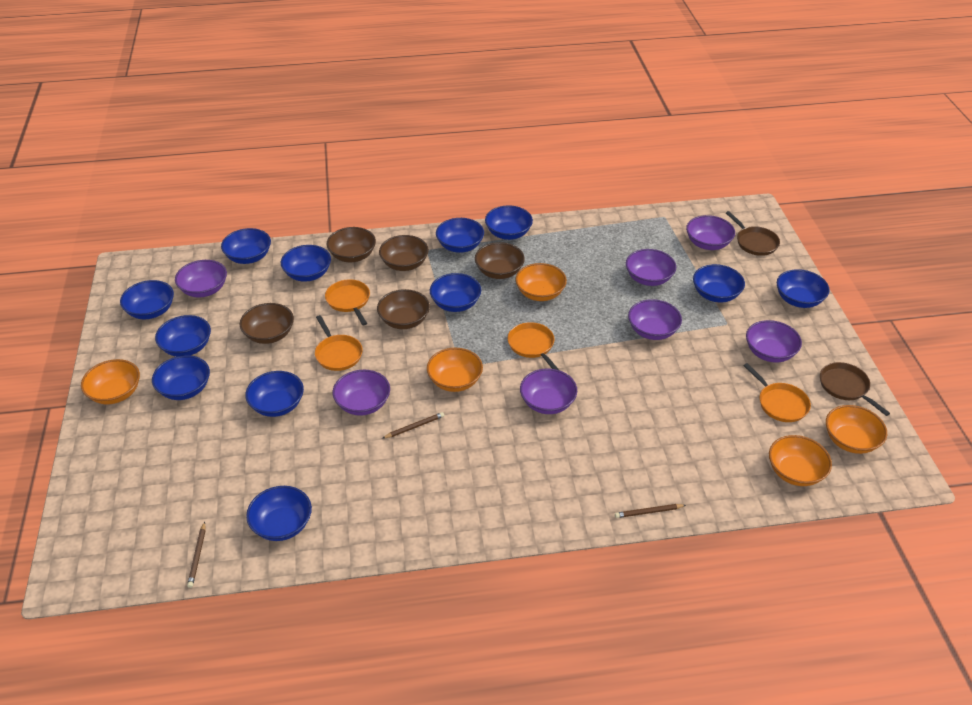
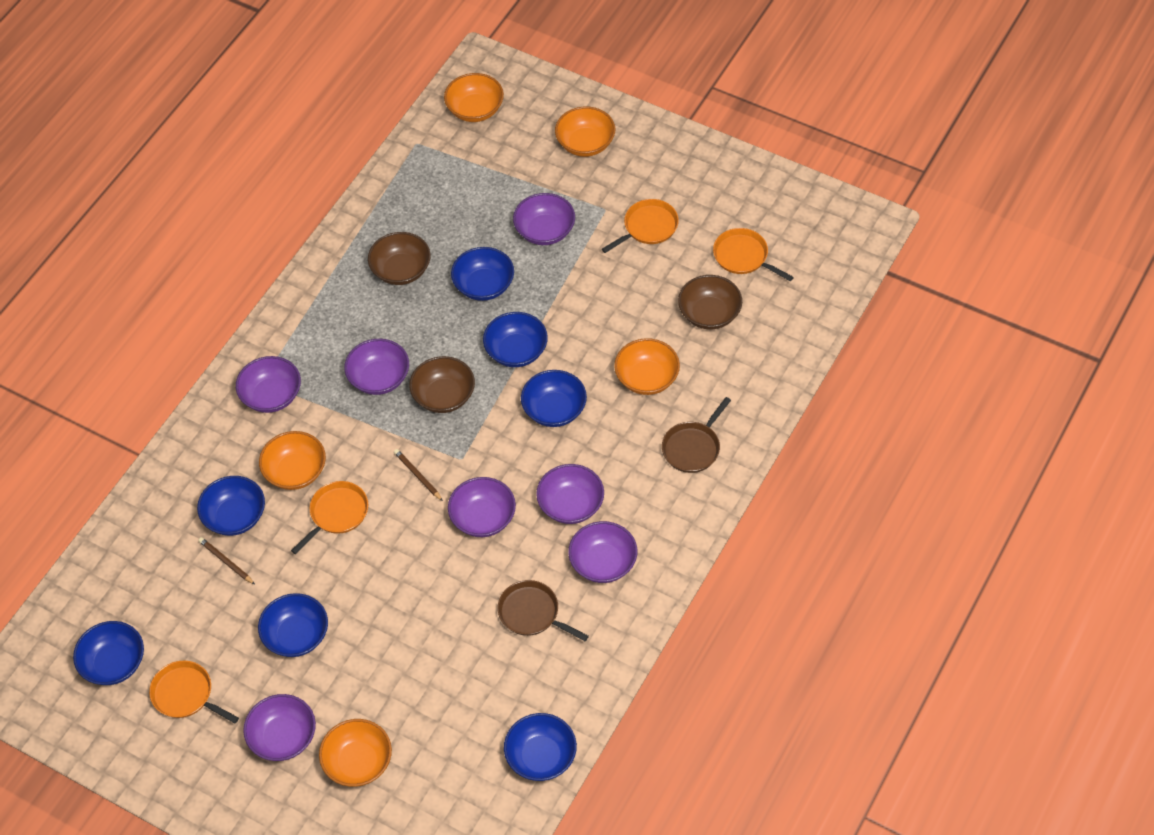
blue bowl: 12 -> 7
brown bowl: 5 -> 3
brown pencil: 3 -> 2

